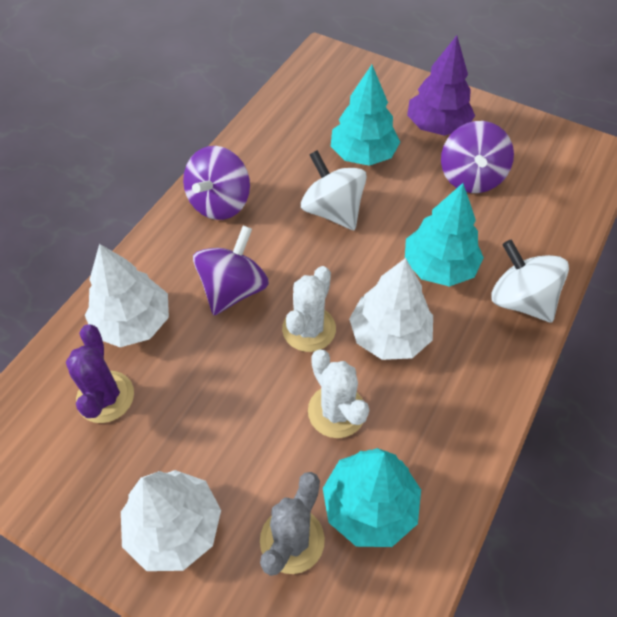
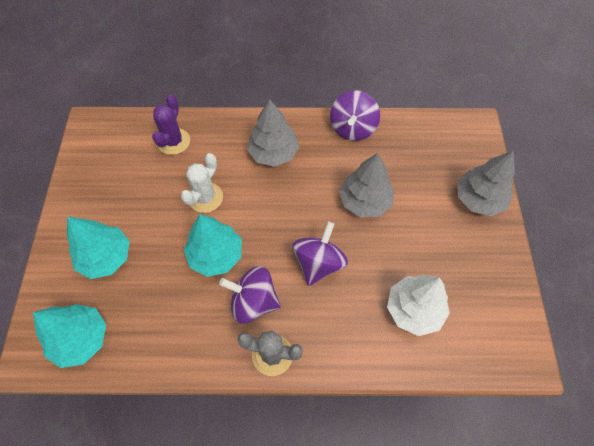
grey tree: 0 -> 3
purple tree: 1 -> 0
white cactus: 2 -> 1
white spinning top: 2 -> 0
white tree: 3 -> 1

